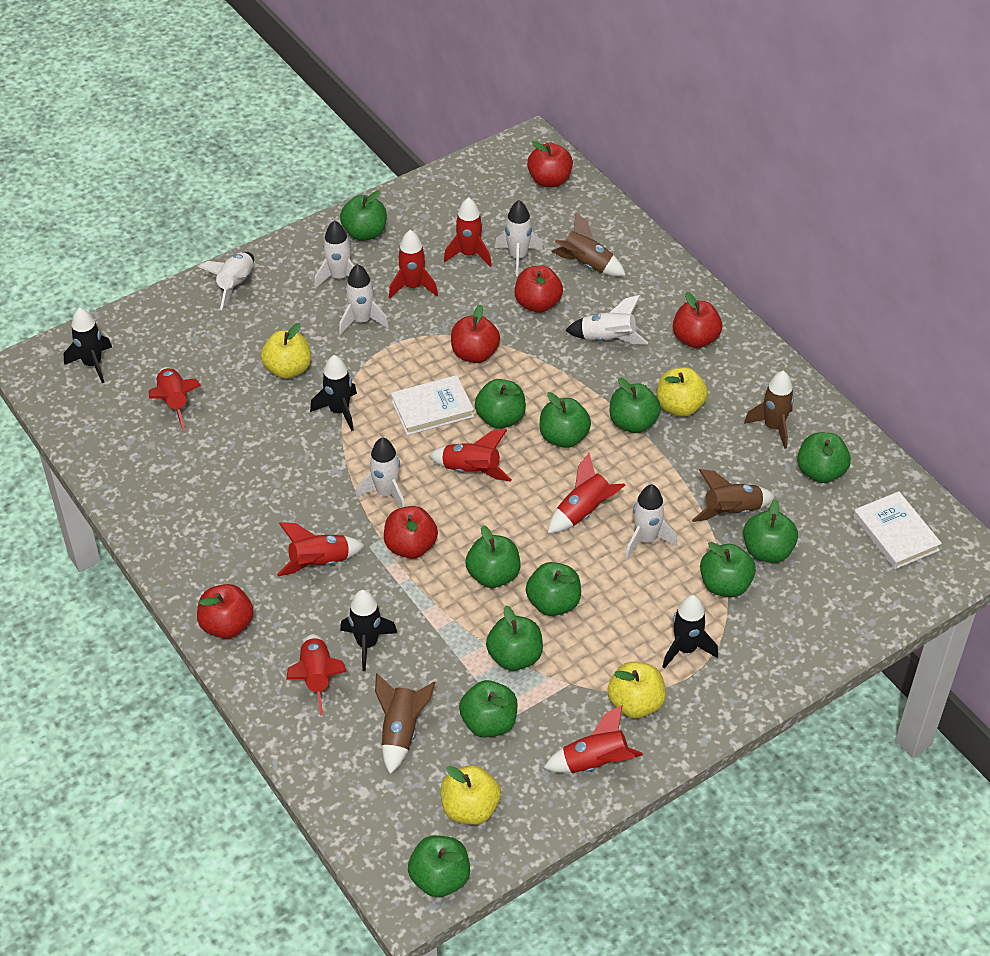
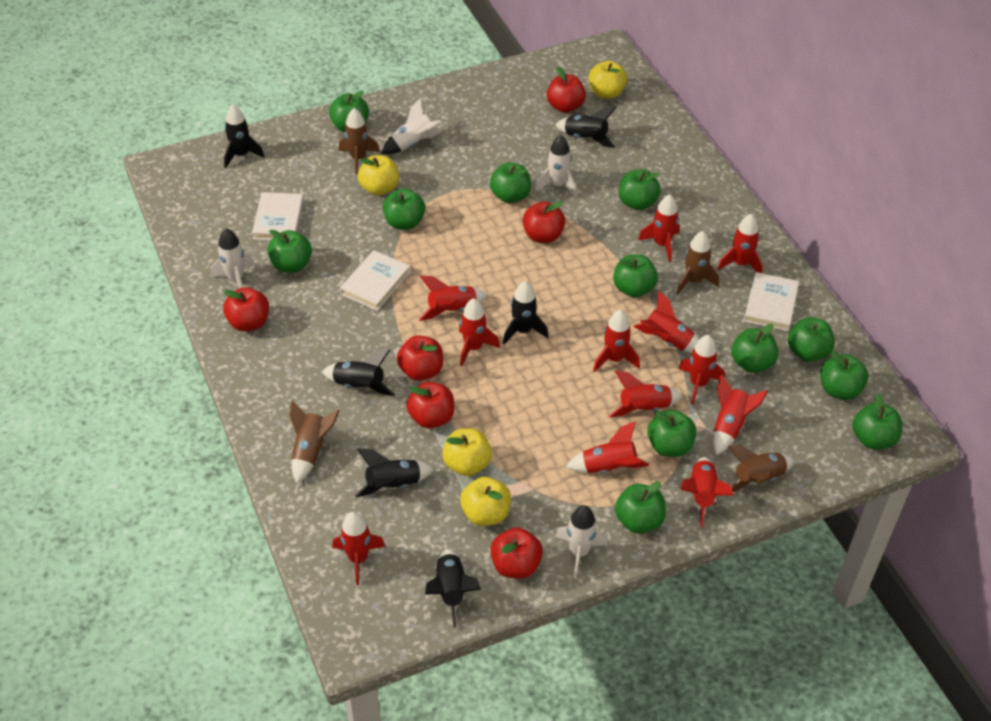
black rocket: 4 -> 6
red rocket: 8 -> 12
white book: 2 -> 3
white rocket: 7 -> 4

